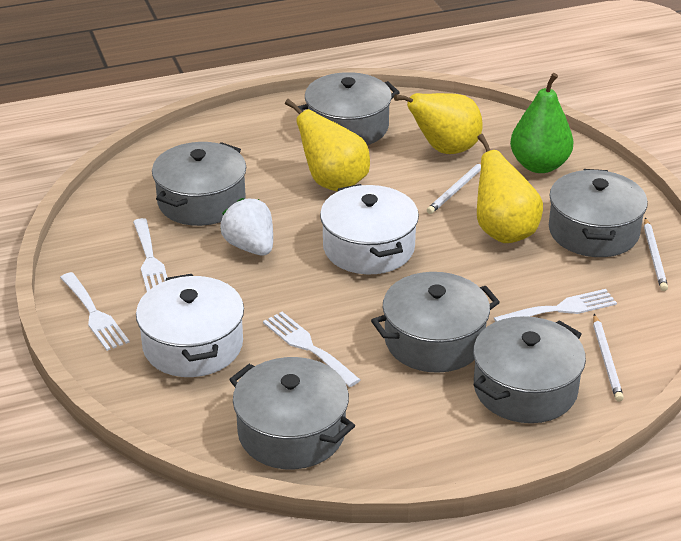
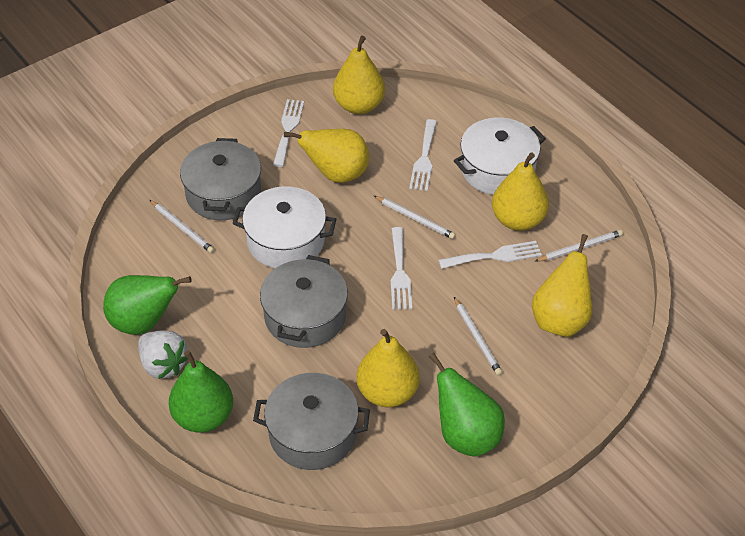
green pear: 1 -> 3
grey pot: 6 -> 3
white pencil: 3 -> 4
yellow pear: 3 -> 5

